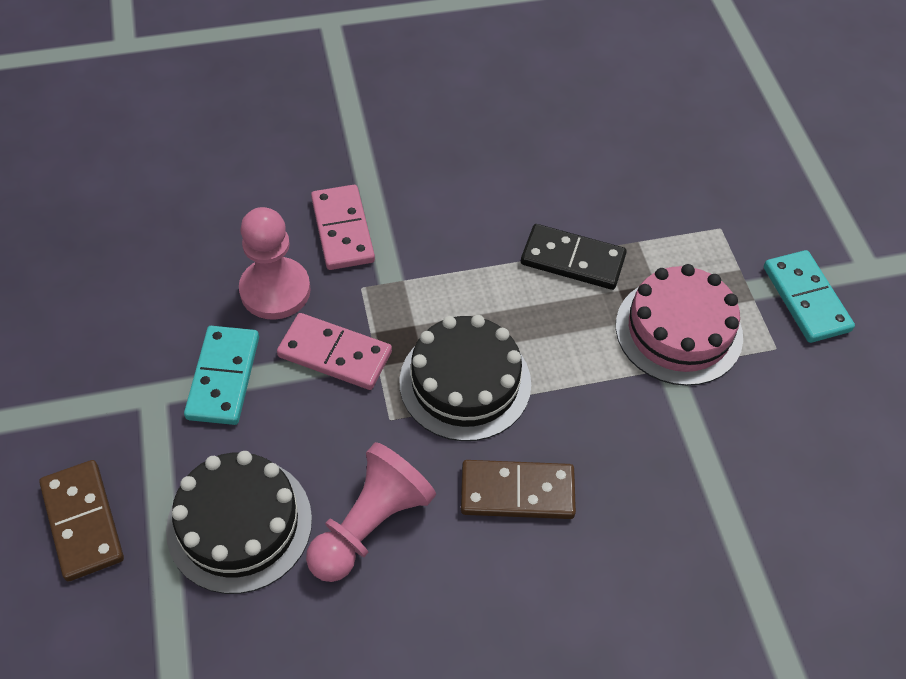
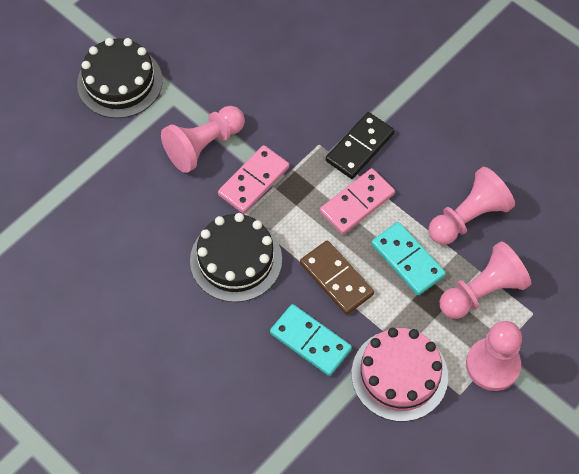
brown domino: 2 -> 1
pink pawn: 2 -> 4

